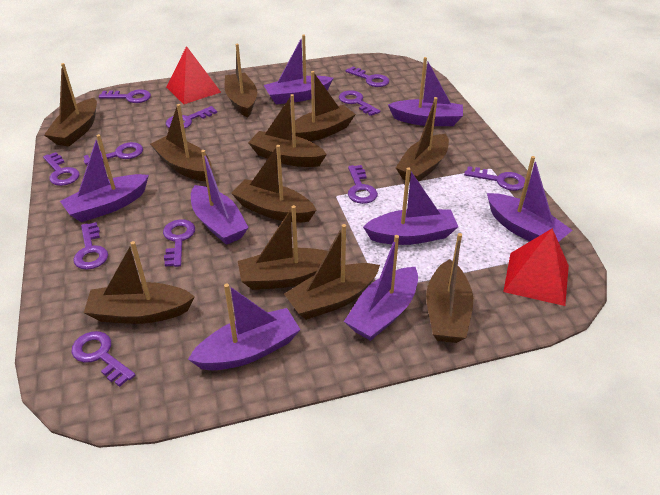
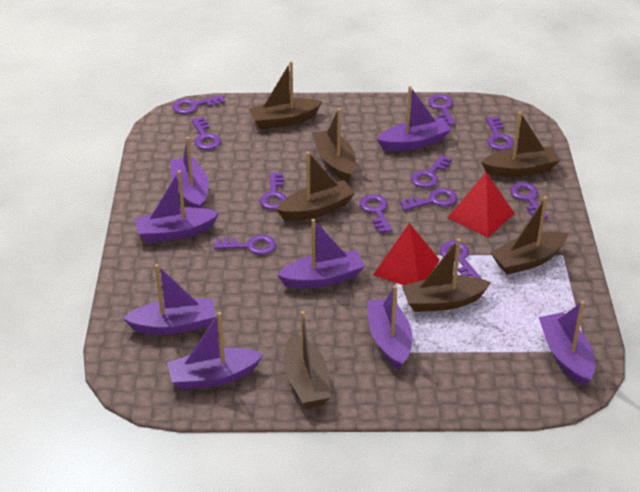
brown boat: 11 -> 7

